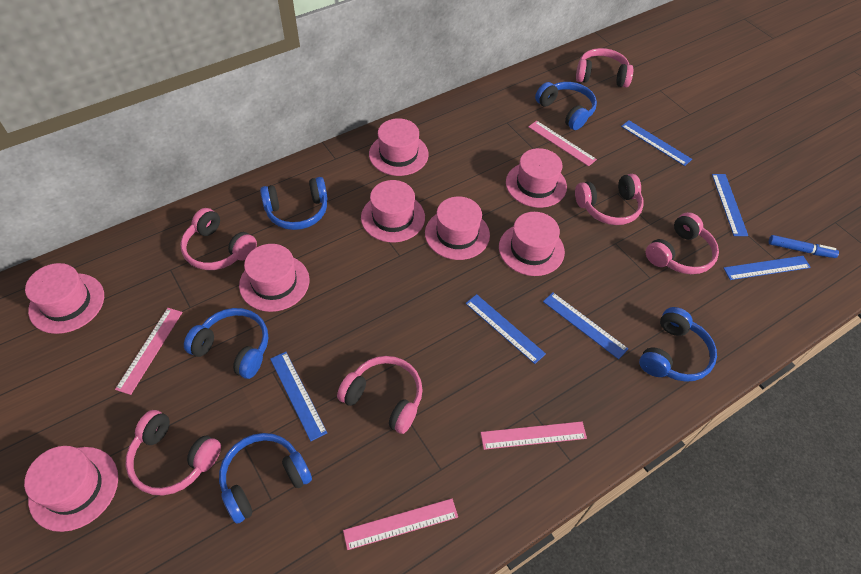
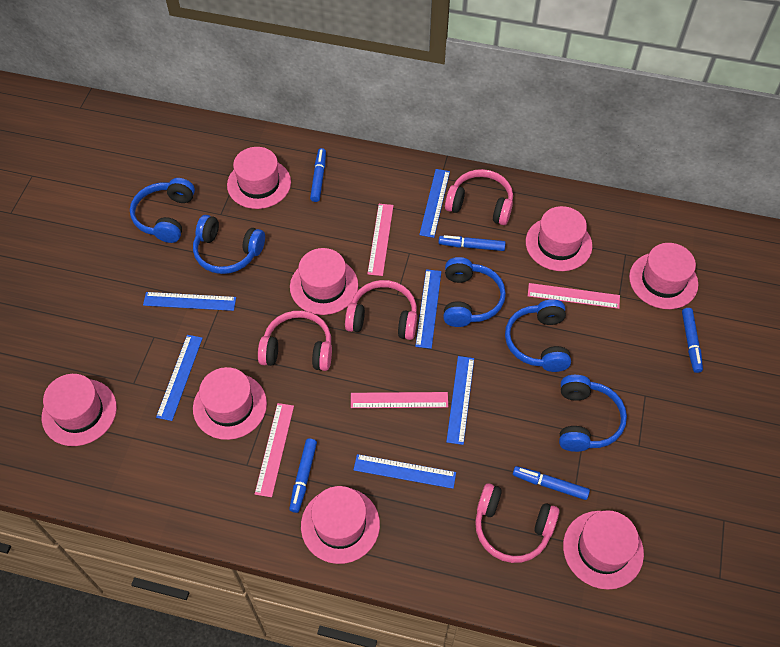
blue marker: 1 -> 5
pink headphones: 6 -> 4

